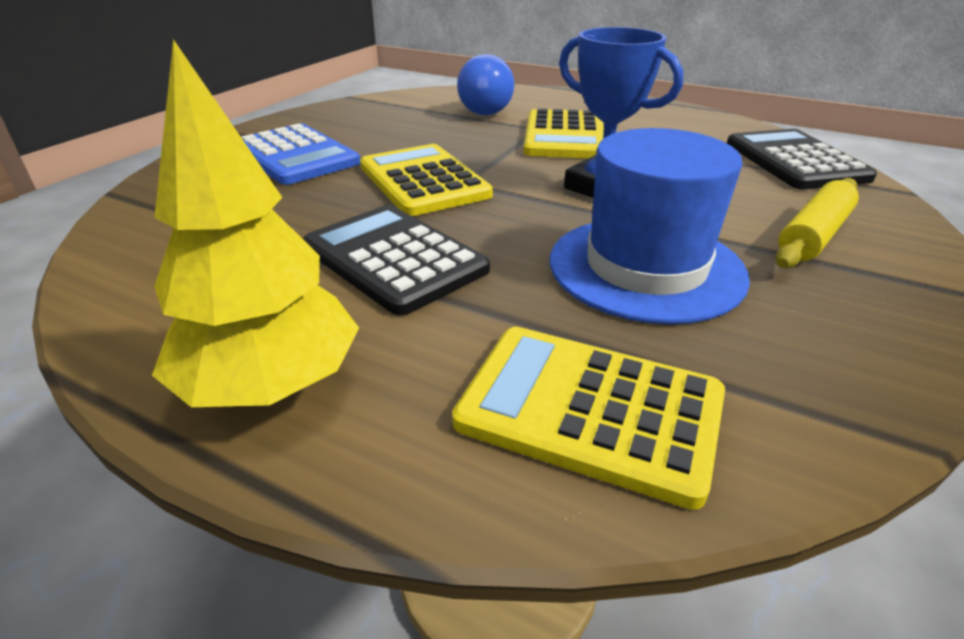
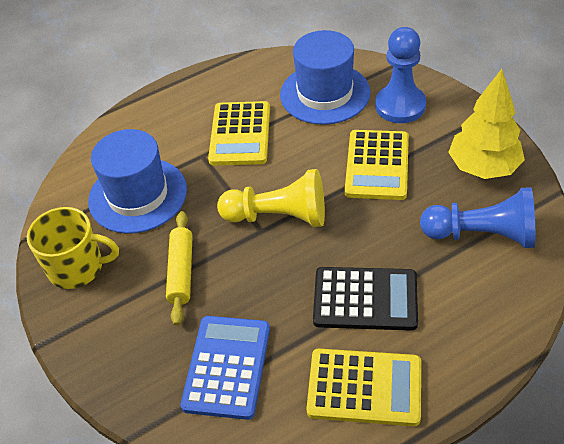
black calculator: 2 -> 1
blue hat: 1 -> 2
blue light bulb: 1 -> 0
blue pawn: 0 -> 2
blue trophy: 1 -> 0
yellow mug: 0 -> 1
yellow pawn: 0 -> 1

